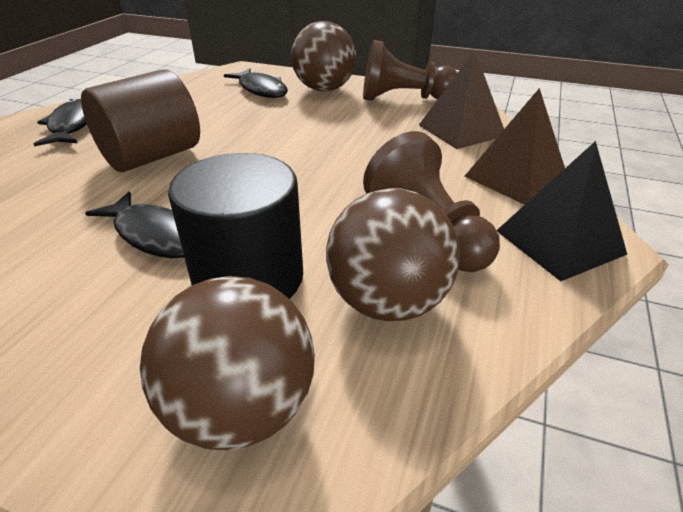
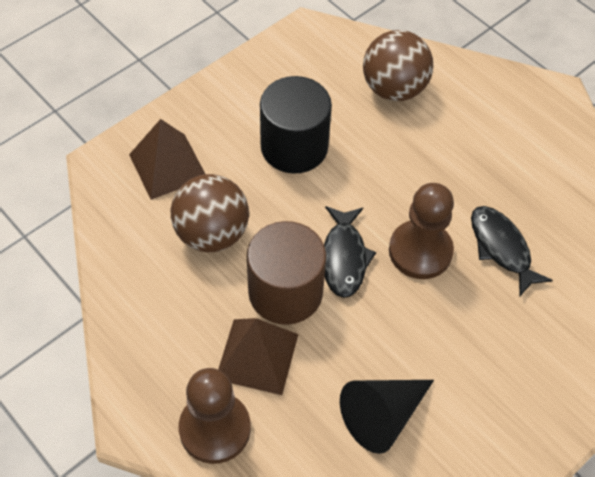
black cone: 0 -> 1
black fish: 3 -> 2
black pyramid: 1 -> 0
brown ball: 3 -> 2

